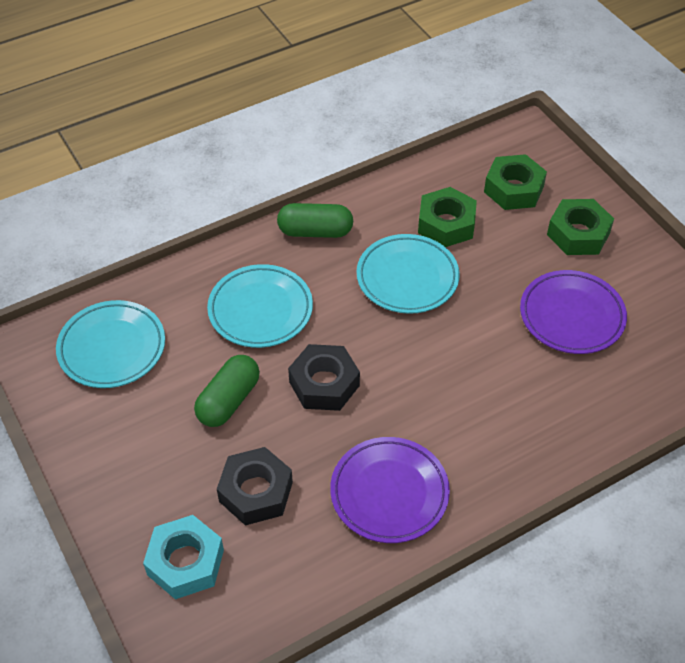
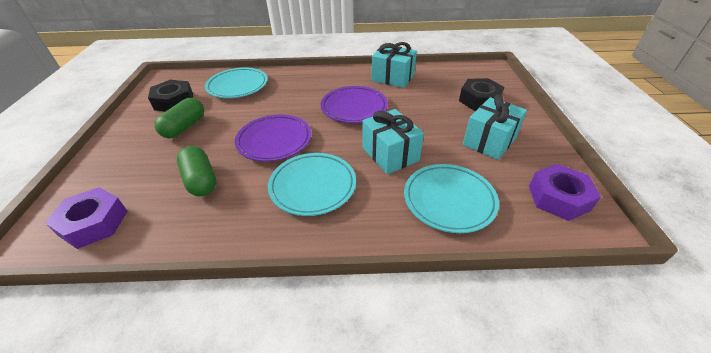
green nut: 3 -> 0
purple nut: 0 -> 2
turquoise gift: 0 -> 3
turquoise nut: 1 -> 0

